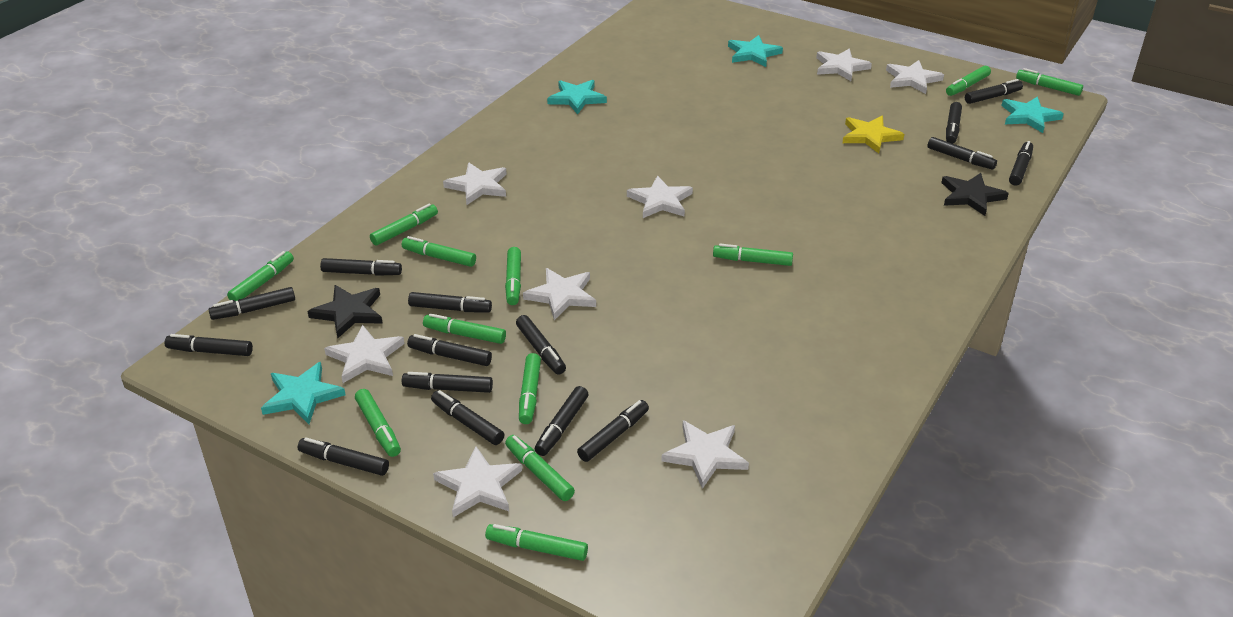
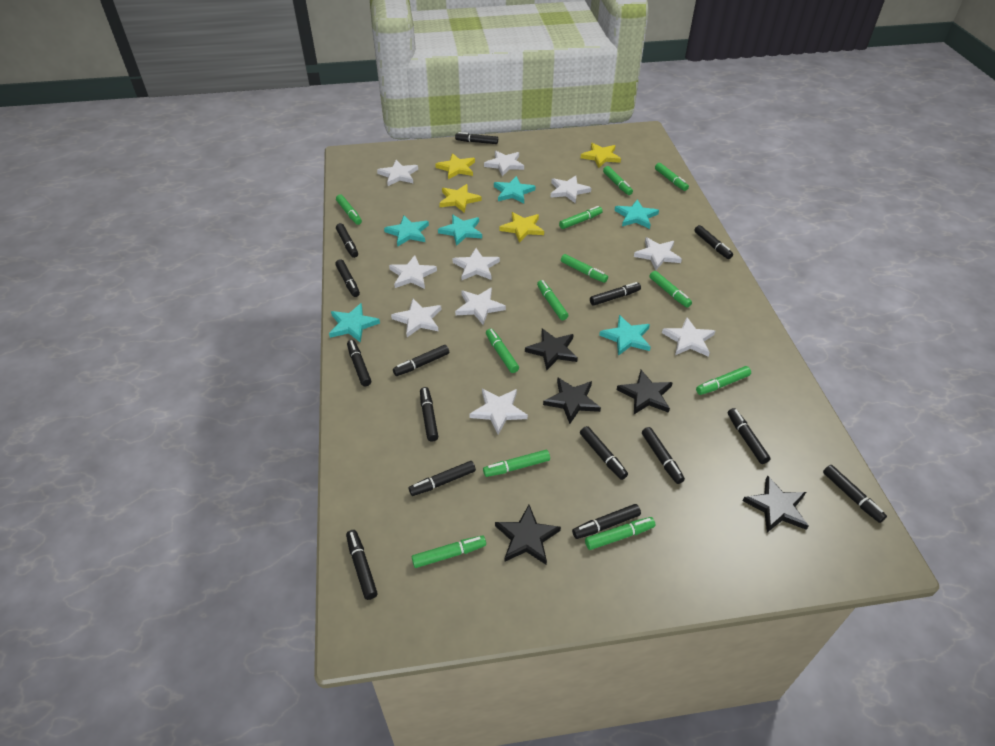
black star: 2 -> 5
turquoise star: 4 -> 6
white star: 8 -> 10
yellow star: 1 -> 4

